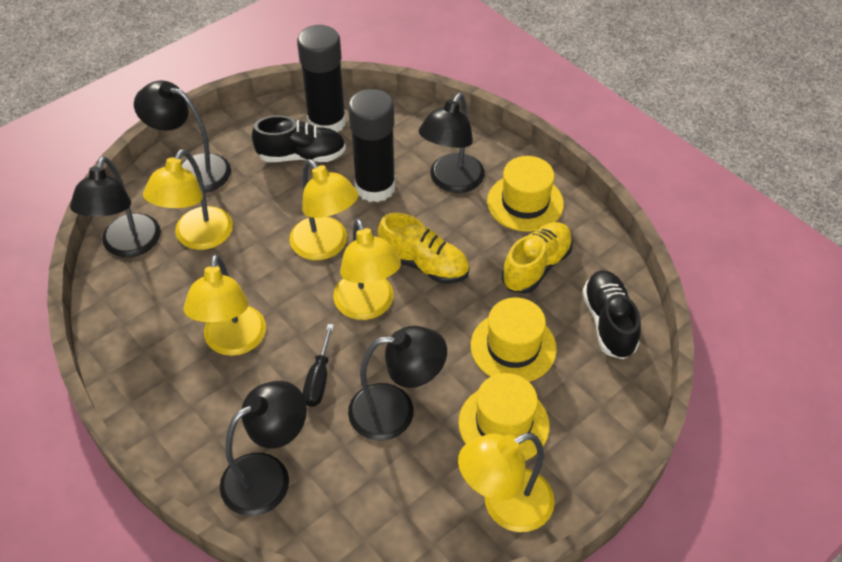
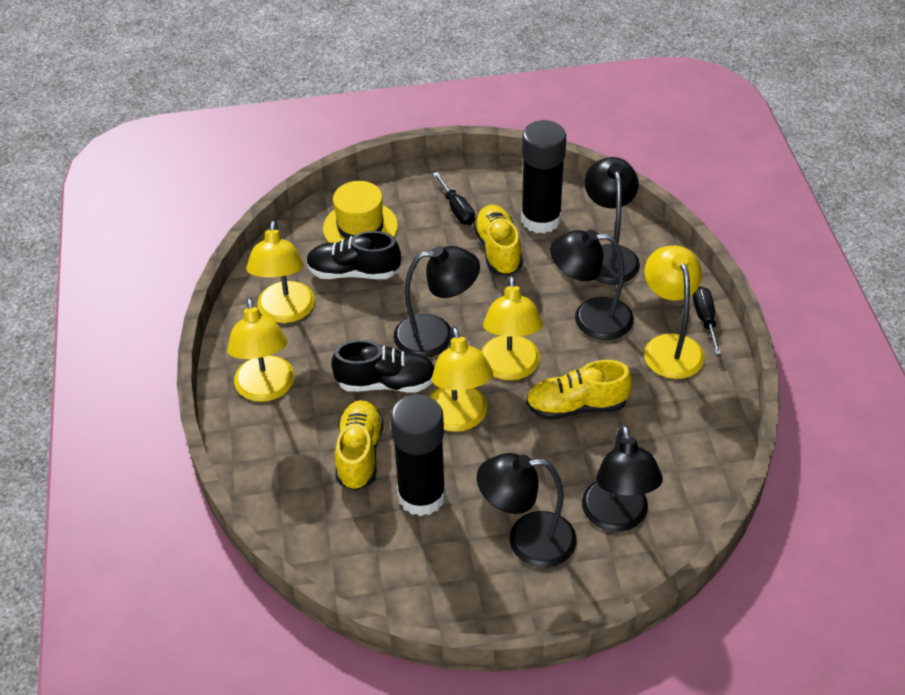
black screwdriver: 1 -> 2
yellow hat: 3 -> 1
yellow shoe: 2 -> 3

